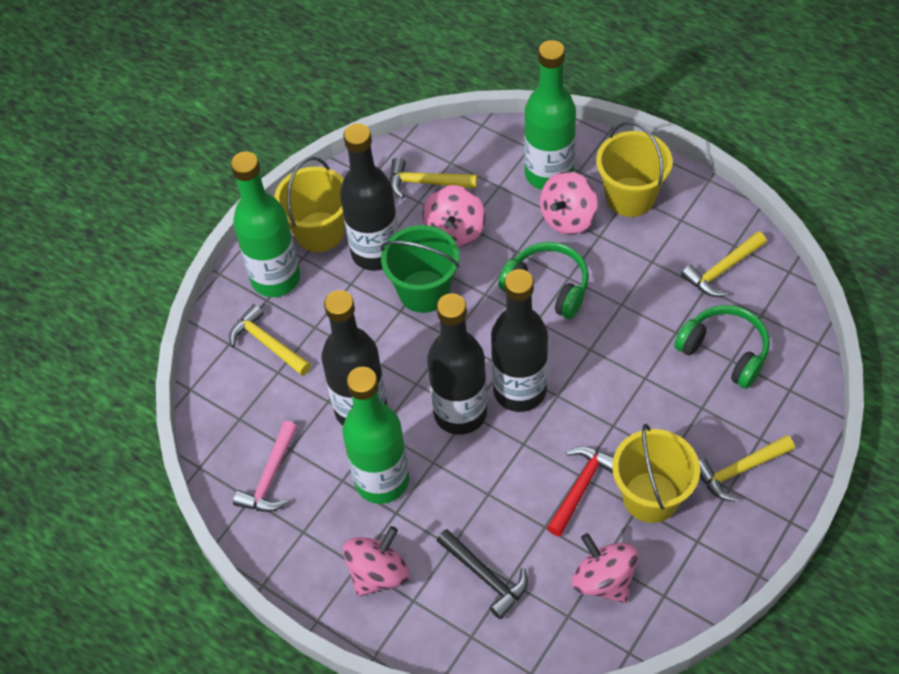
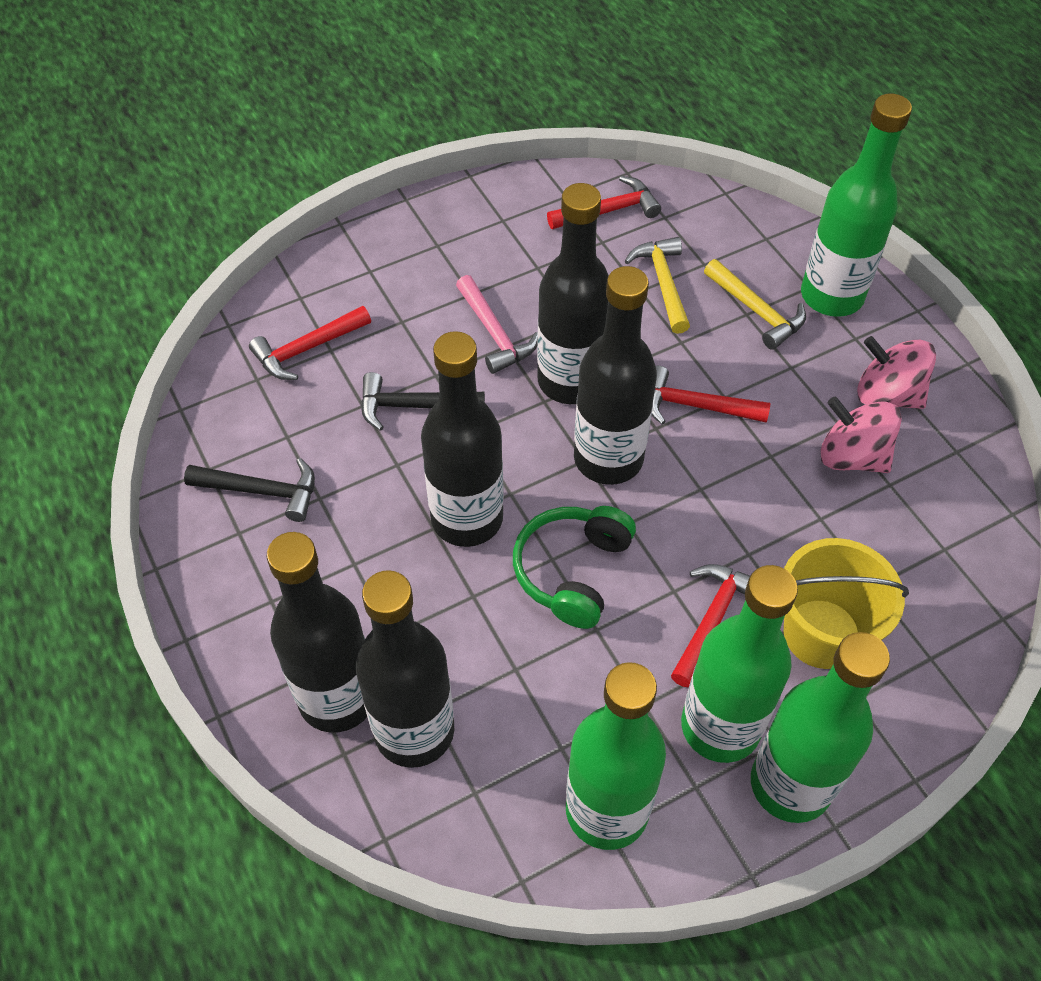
black bottle: 4 -> 5
black hammer: 1 -> 2
green bottle: 3 -> 4
green bucket: 1 -> 0
green headphones: 2 -> 1
pink spinning top: 4 -> 2
red hammer: 1 -> 4
yellow bucket: 3 -> 1
yellow hammer: 4 -> 2

